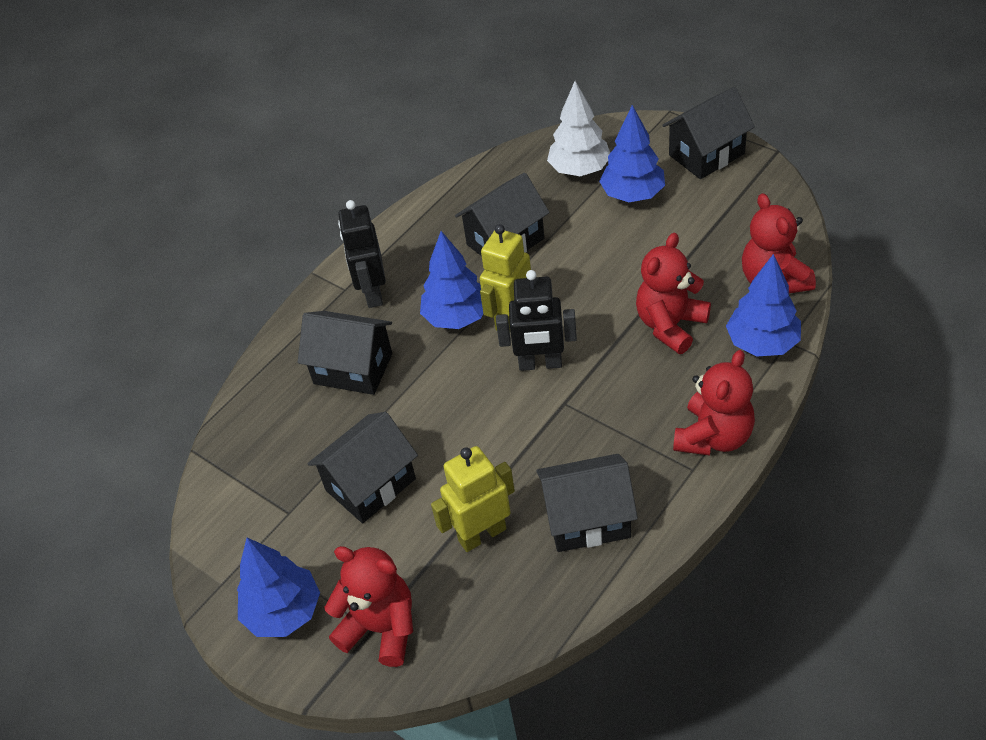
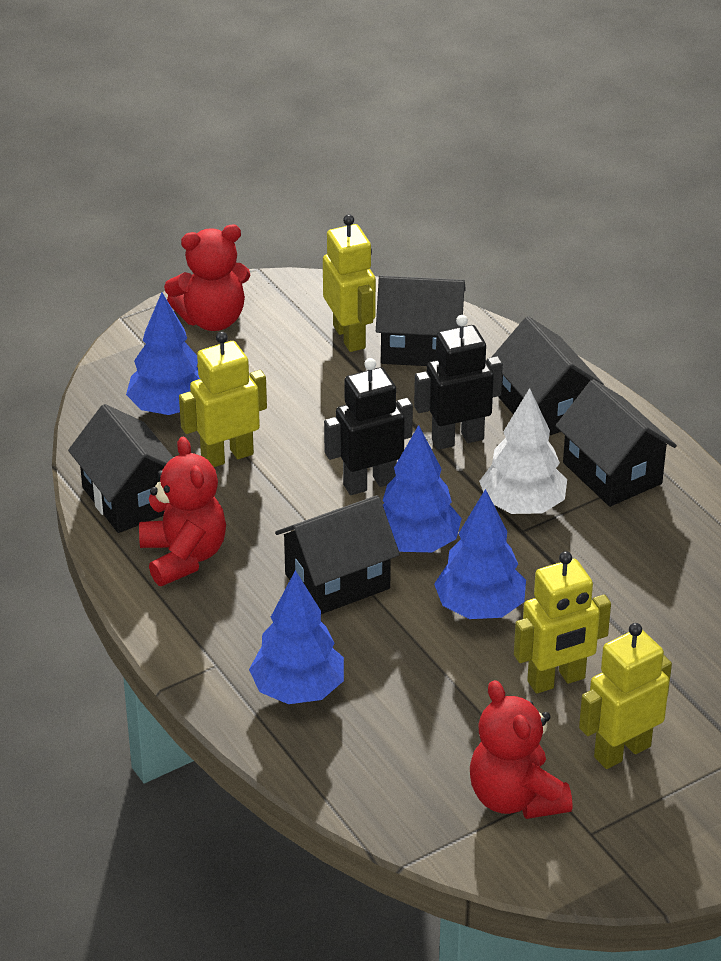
red teddy bear: 4 -> 3
yellow robot: 2 -> 4

